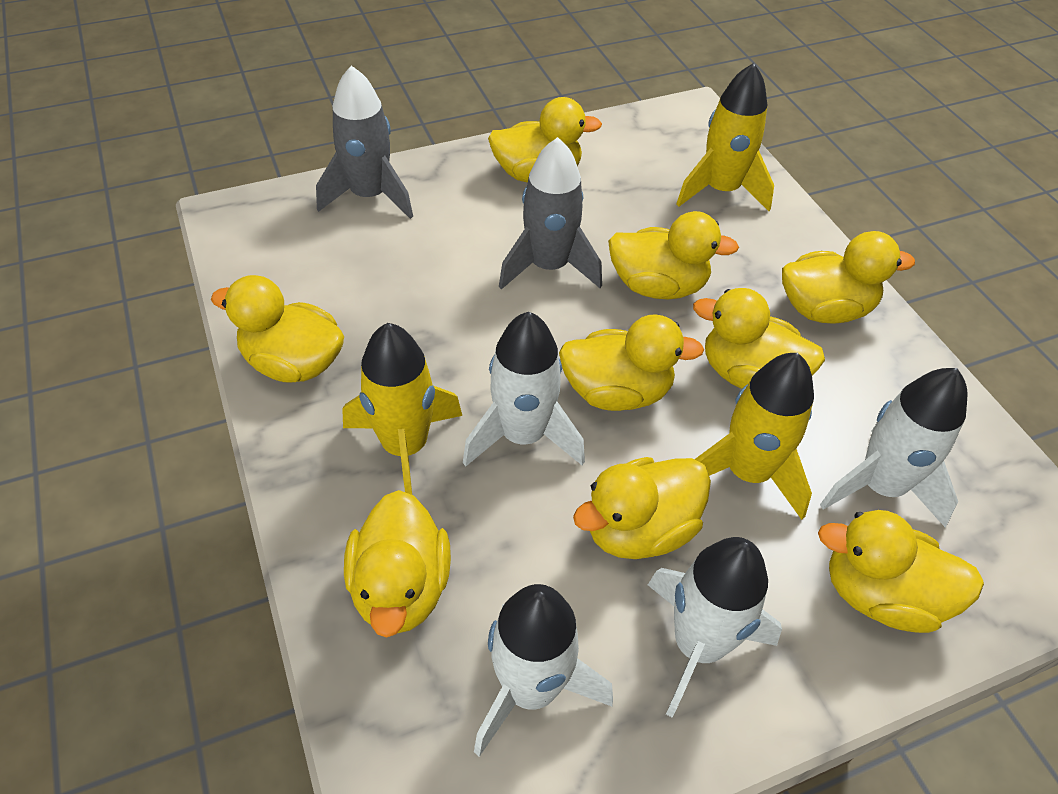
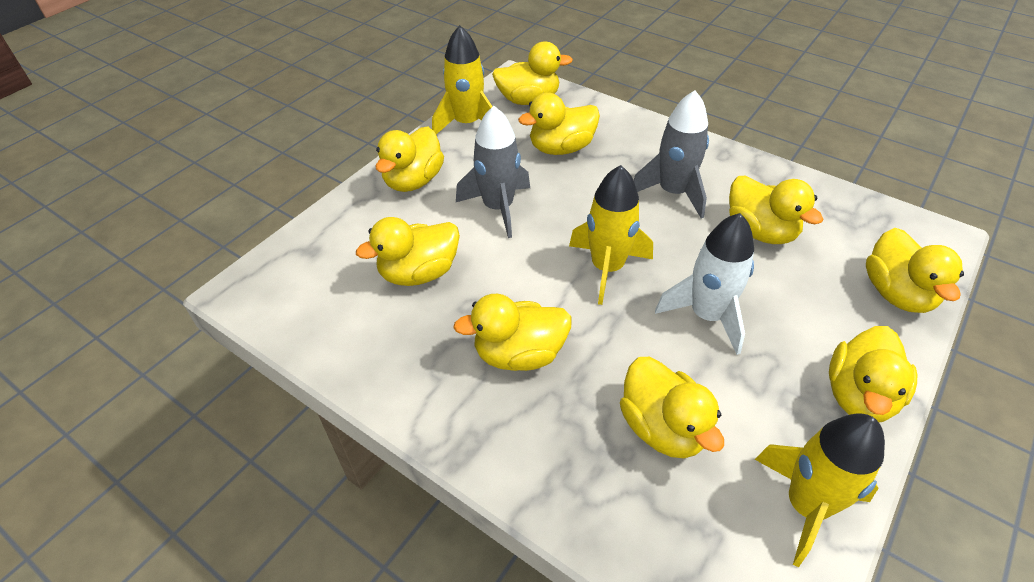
white rocket: 4 -> 1

